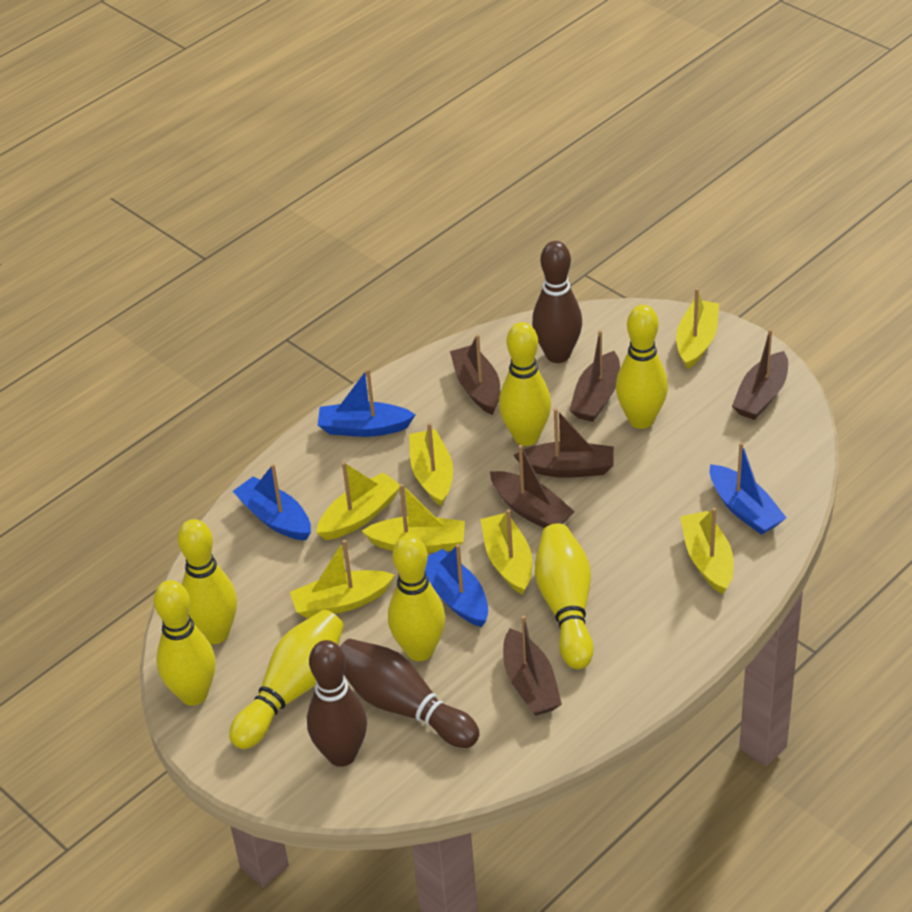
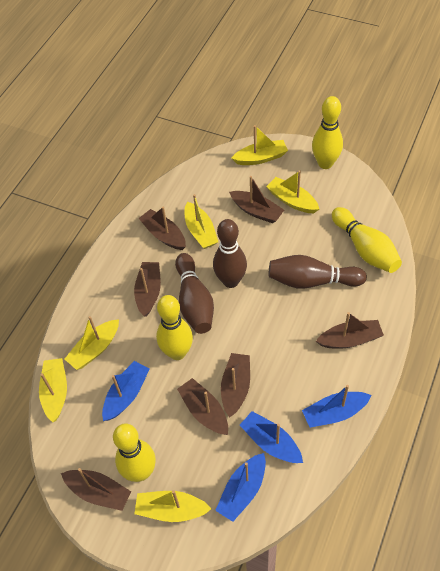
brown boat: 6 -> 7
yellow boat: 7 -> 6
yellow bowling pin: 7 -> 4

